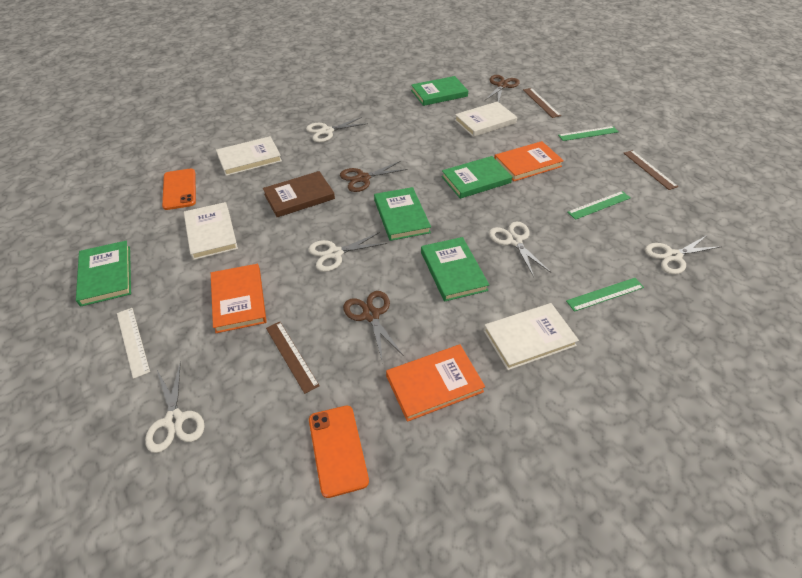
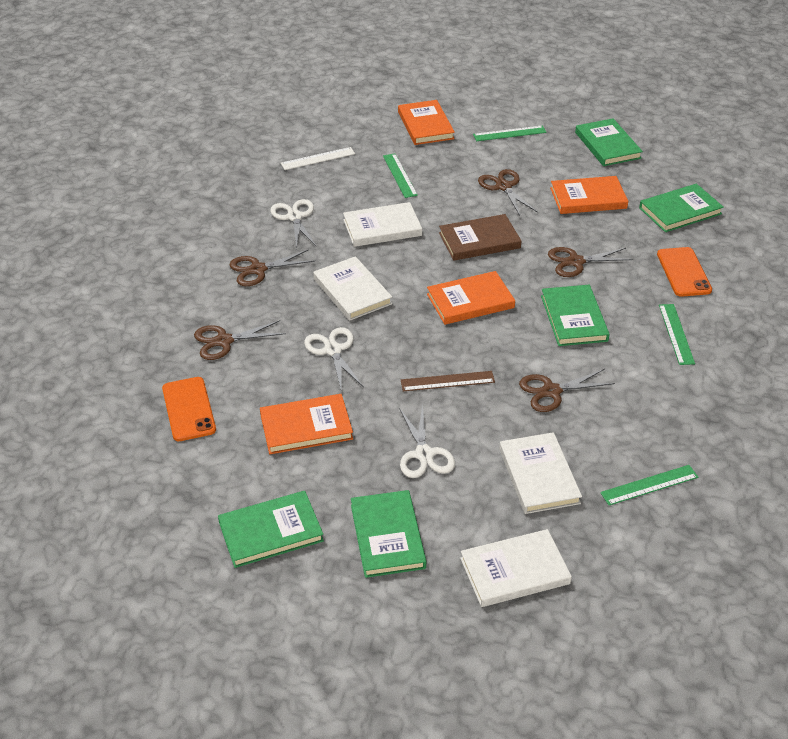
brown ruler: 3 -> 1
brown scissors: 3 -> 5
green ruler: 3 -> 4
orange book: 3 -> 4
white scissors: 5 -> 3

